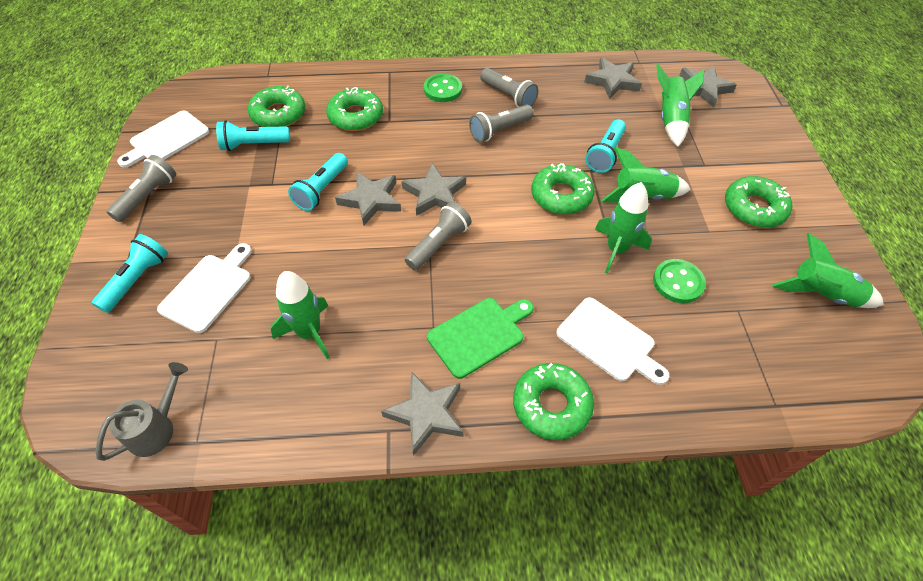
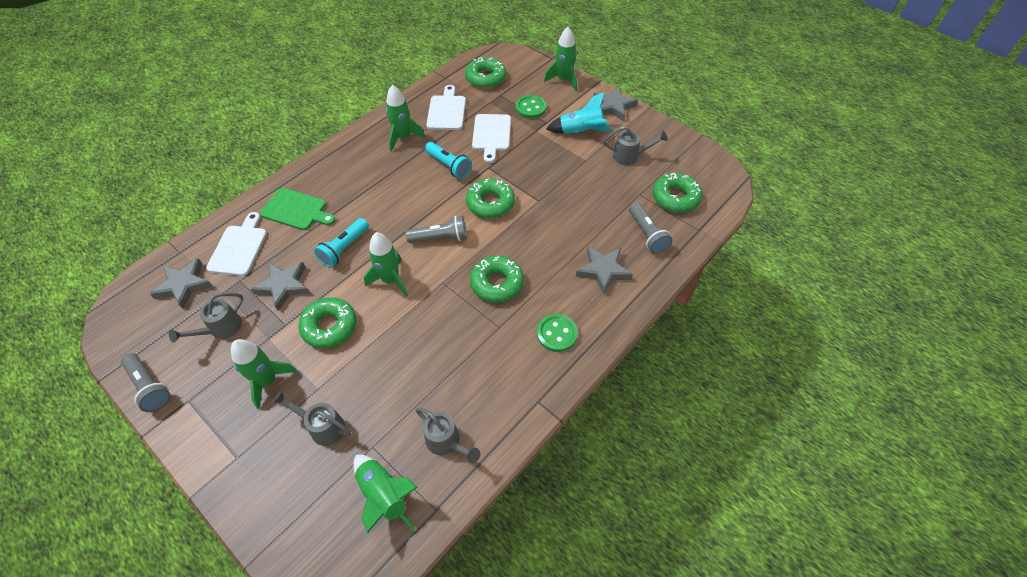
grey flashlight: 4 -> 3
grey star: 5 -> 4
grey watering can: 1 -> 4
turquoise flashlight: 4 -> 2
turquoise rocket: 0 -> 1

